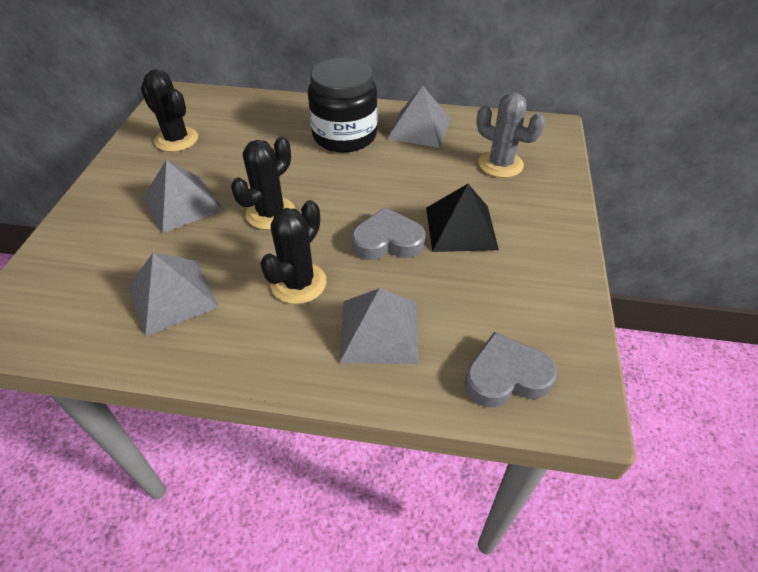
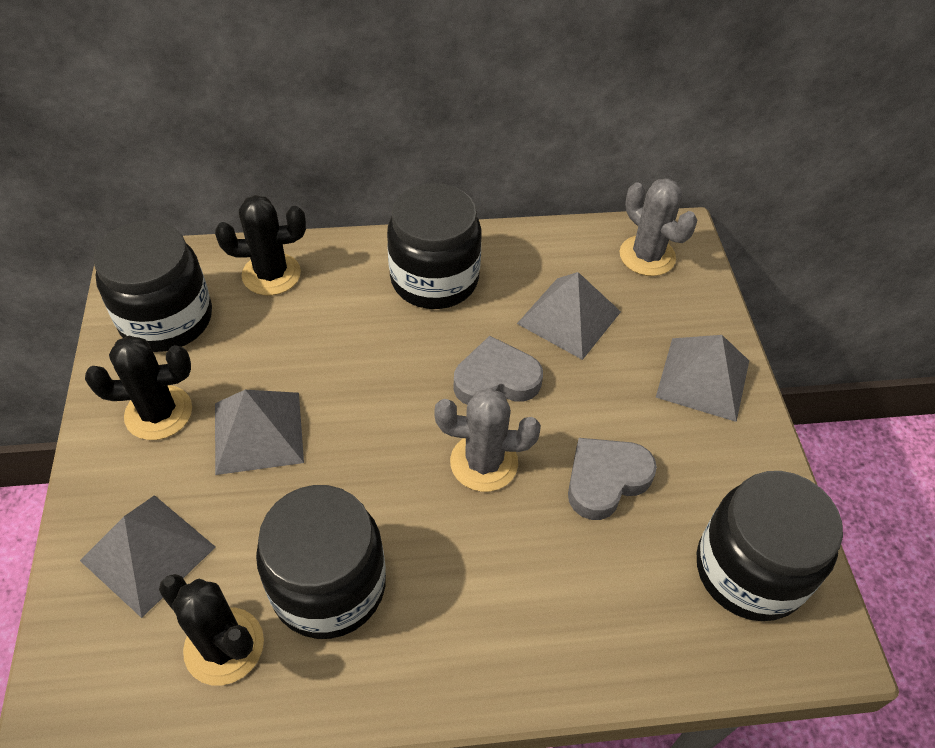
black jar: 1 -> 4
black pyramid: 1 -> 0
grey cactus: 1 -> 2

